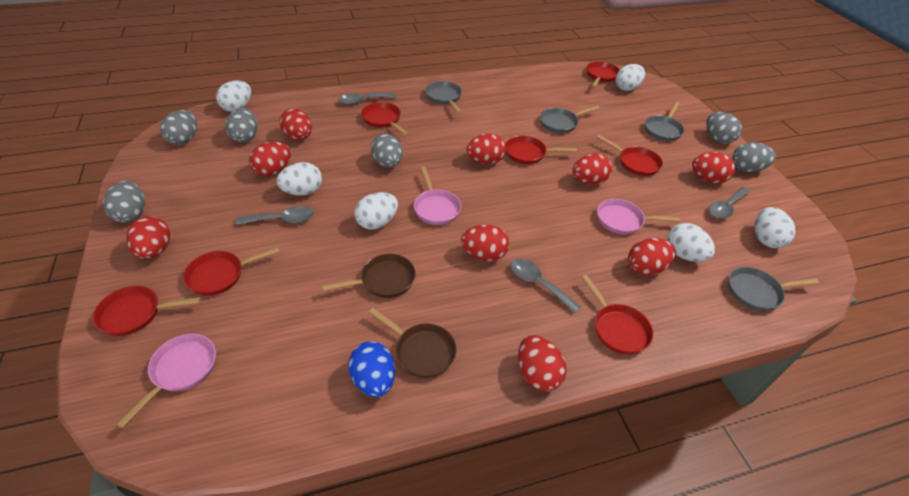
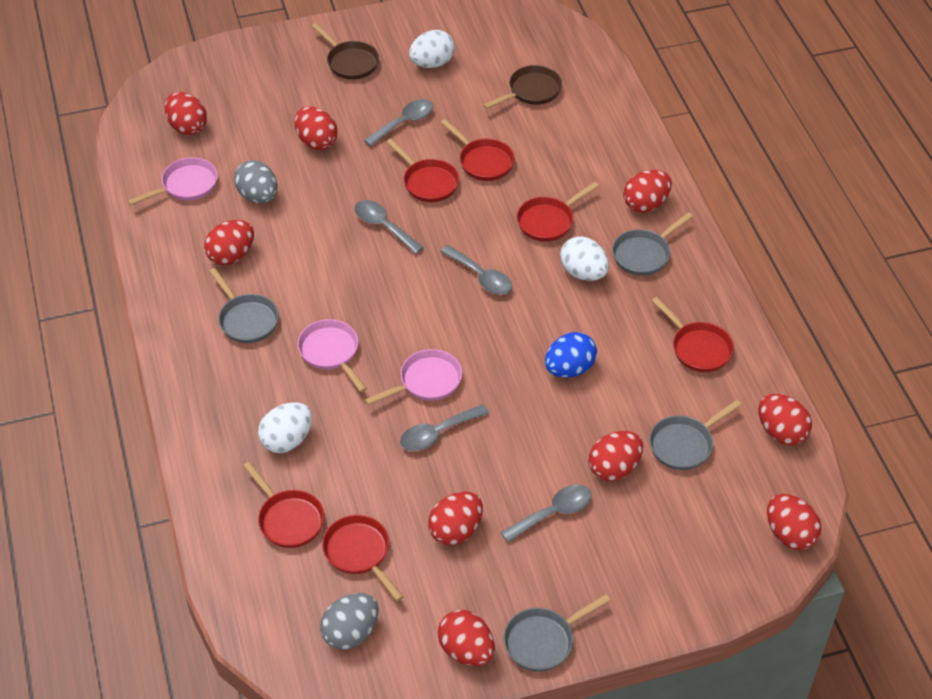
grey egg: 6 -> 2
grey spoon: 4 -> 5
red pan: 7 -> 6
white egg: 6 -> 3

